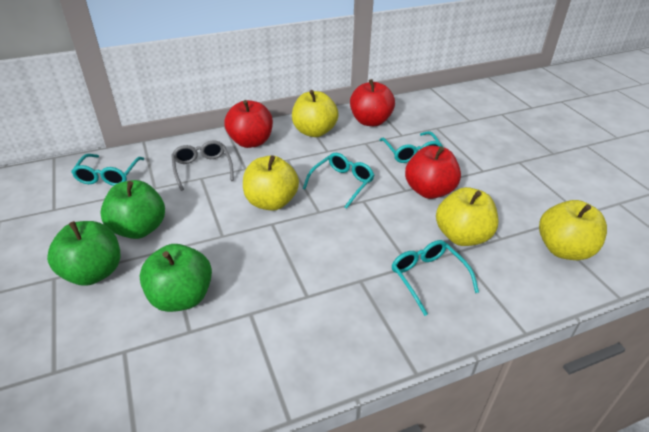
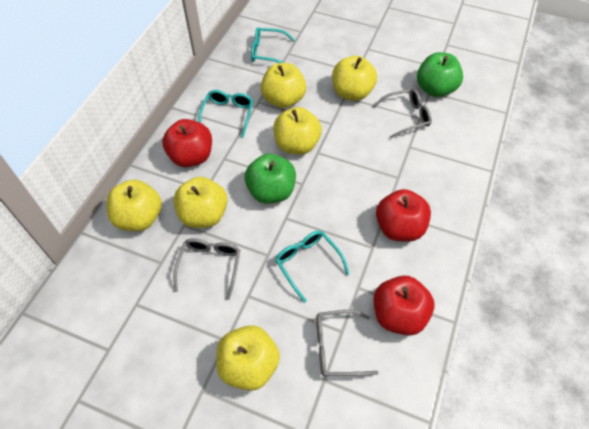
green apple: 3 -> 2
grey glasses: 1 -> 3
turquoise glasses: 4 -> 3
yellow apple: 4 -> 6

